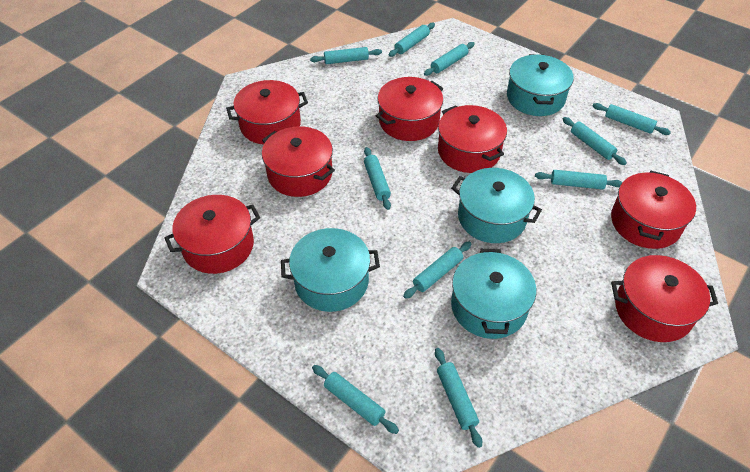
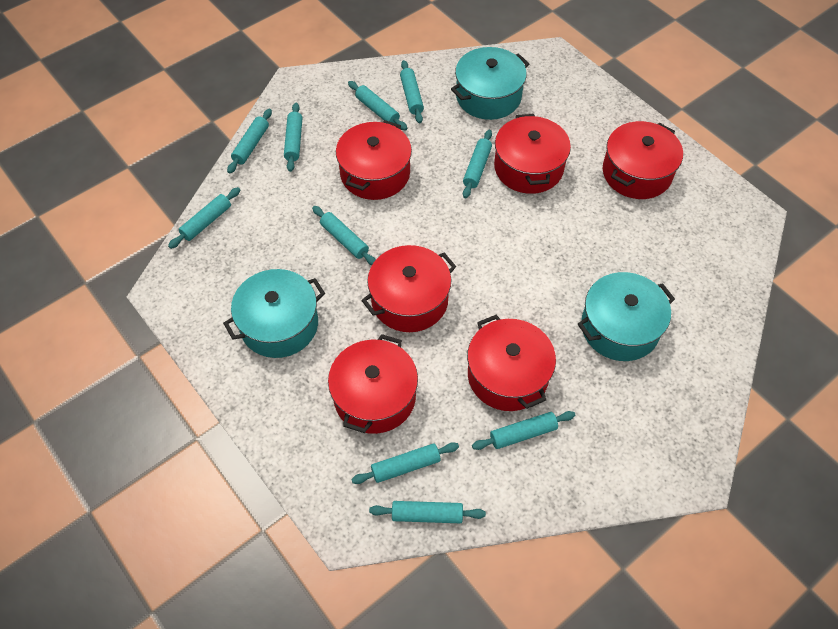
red pot: 7 -> 6
turquoise pot: 4 -> 3

